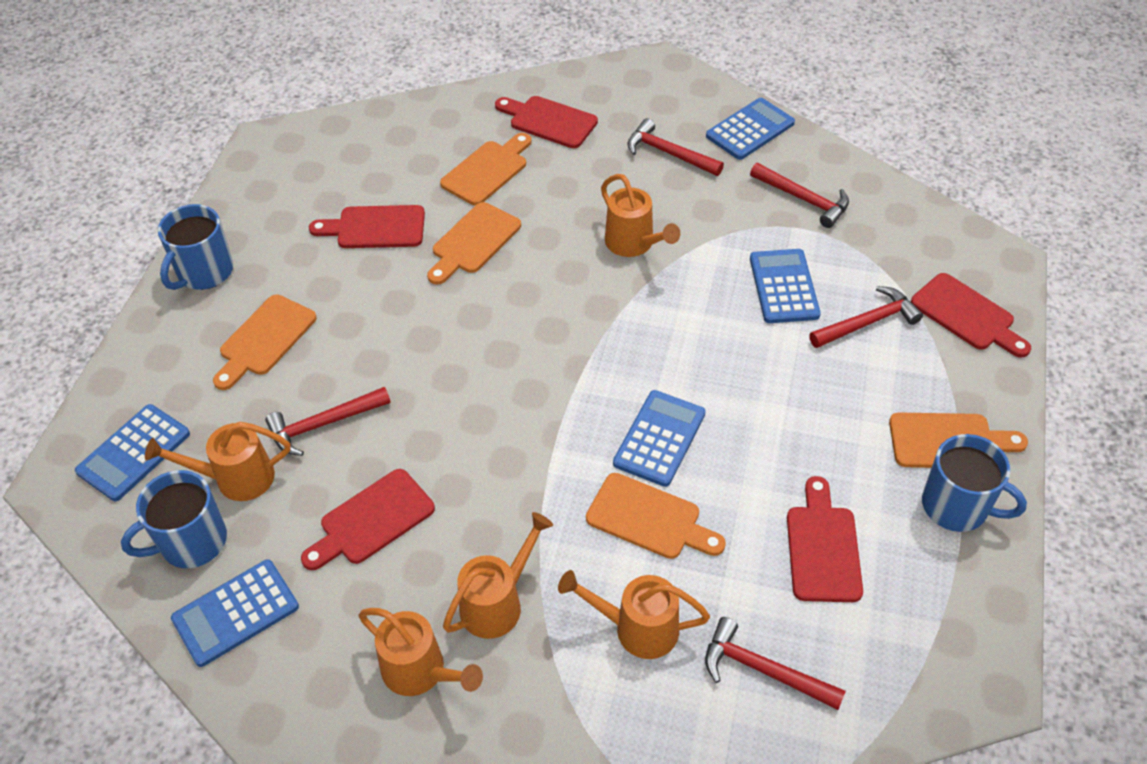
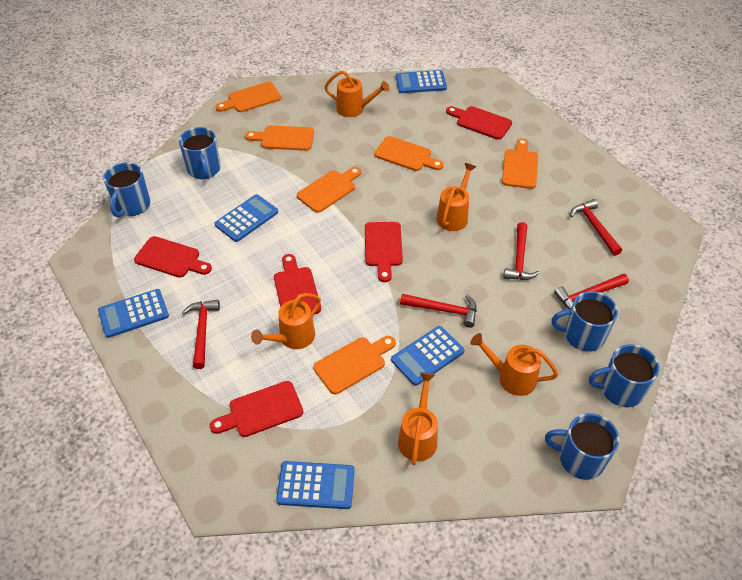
blue mug: 3 -> 5
orange cutting board: 5 -> 6

